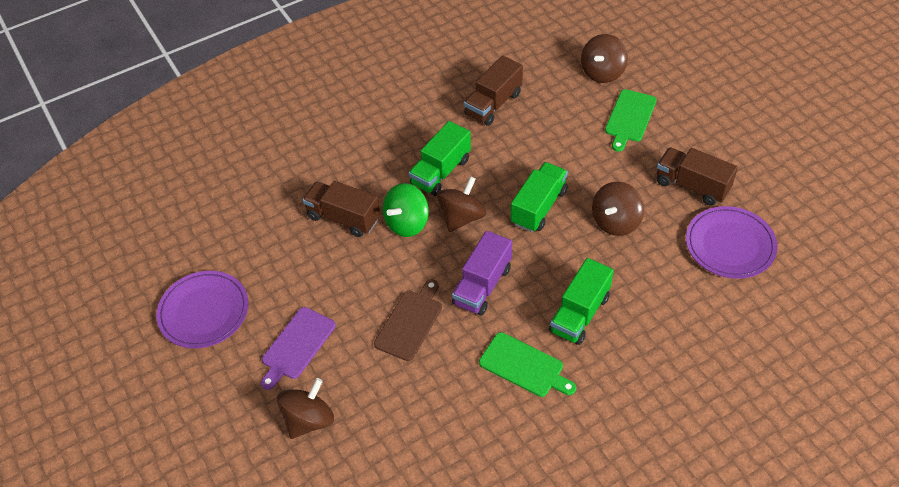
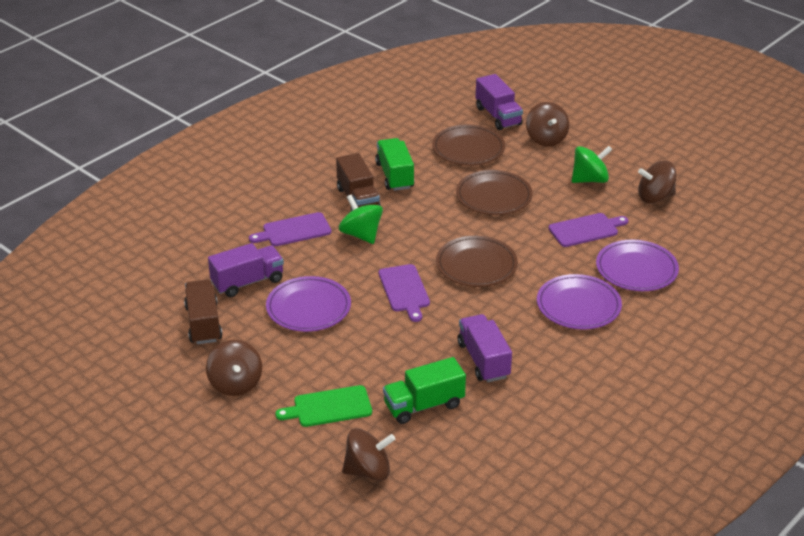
brown cutting board: 1 -> 0
brown plate: 0 -> 3
brown truck: 3 -> 2
green cutting board: 2 -> 1
green spinning top: 1 -> 2
green truck: 3 -> 2
purple cutting board: 1 -> 3
purple plate: 2 -> 3
purple truck: 1 -> 3

